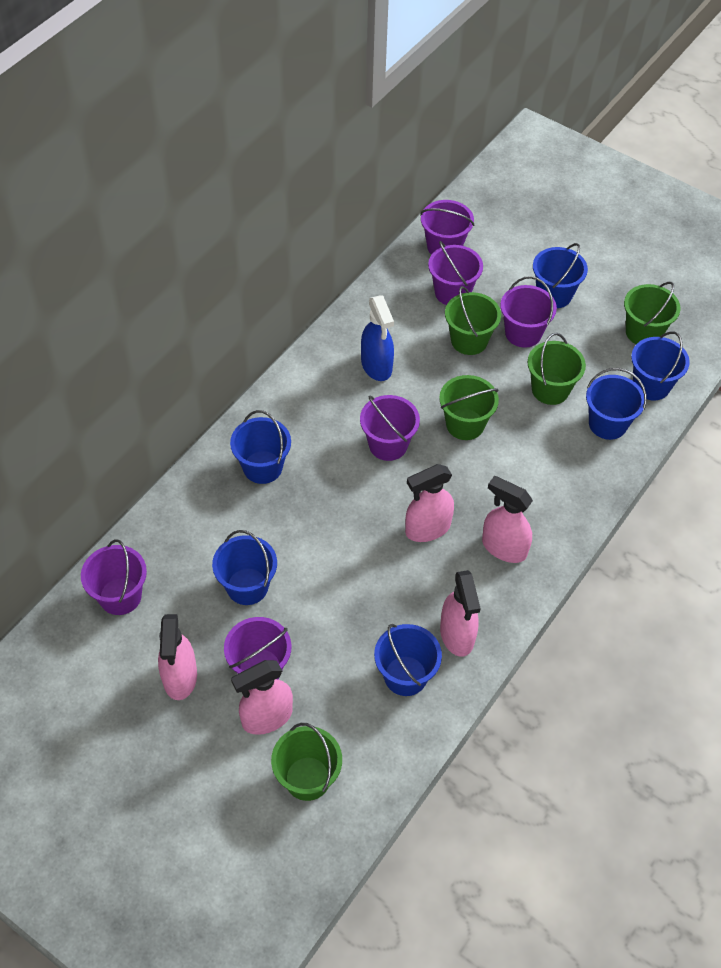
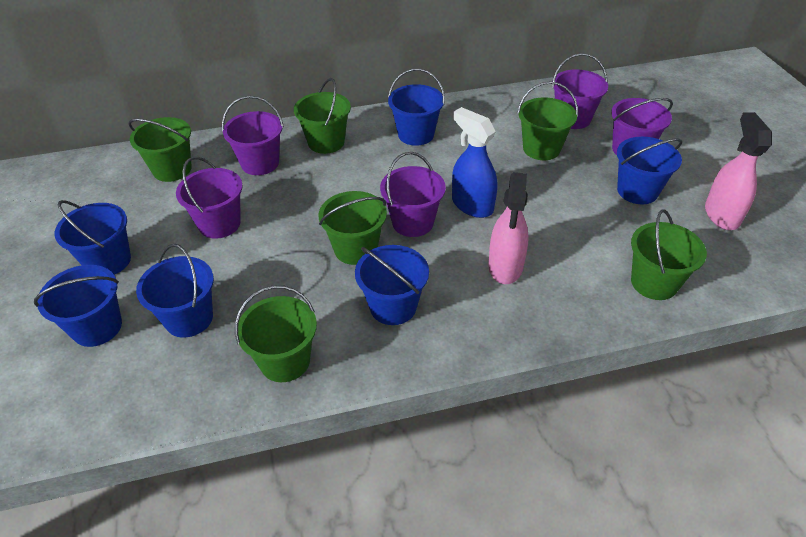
green bucket: 5 -> 6
pink spray bottle: 5 -> 2
purple bucket: 6 -> 5

